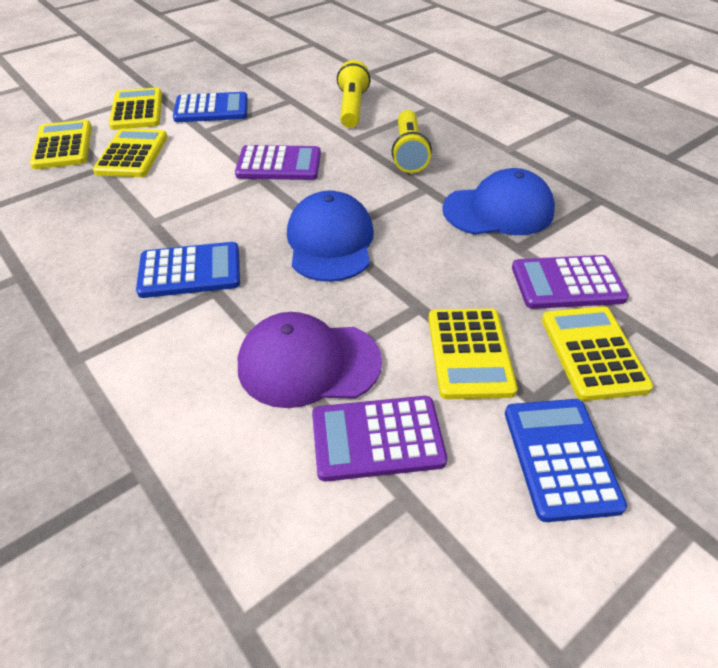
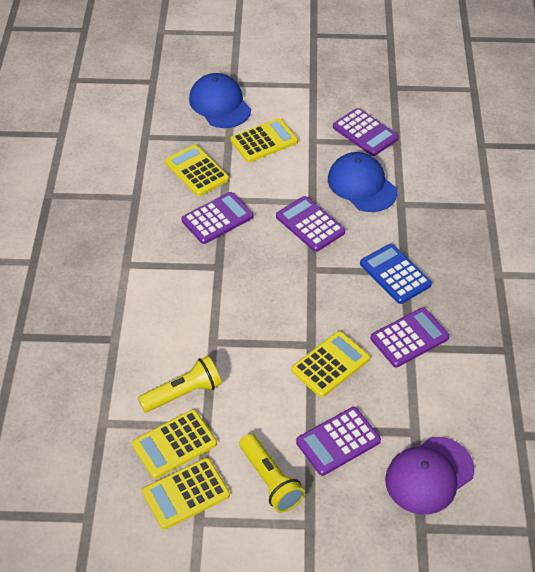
blue calculator: 3 -> 1
purple calculator: 3 -> 5

